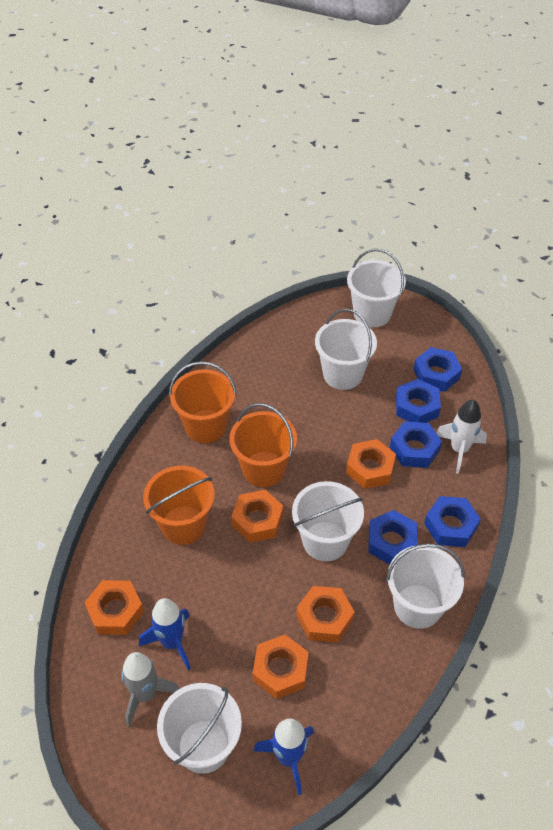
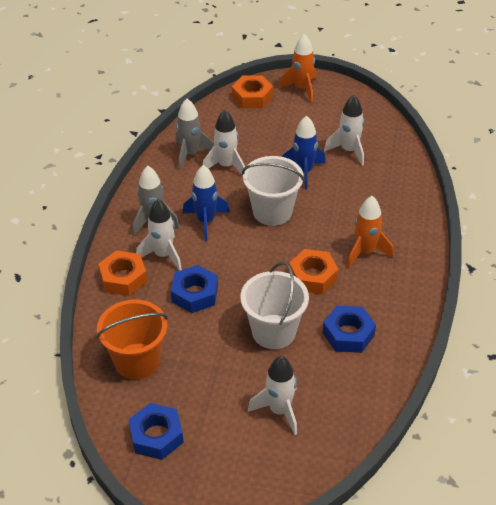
blue nut: 5 -> 3
grey rocket: 1 -> 2
orange bucket: 3 -> 1
orange nut: 5 -> 3
orange rocket: 0 -> 2
white bucket: 5 -> 2
white rocket: 1 -> 4

